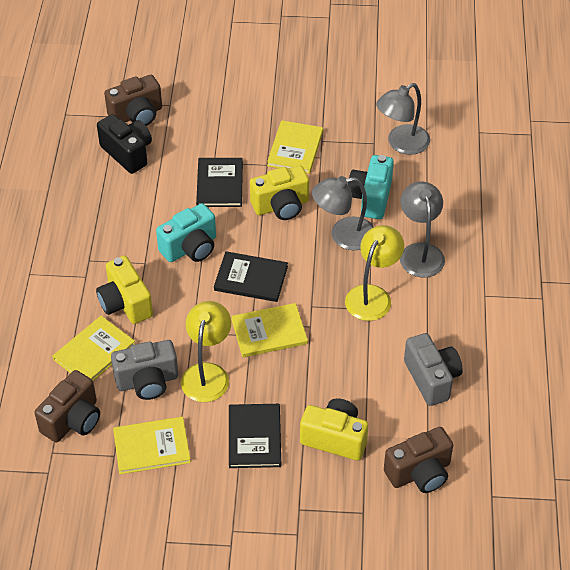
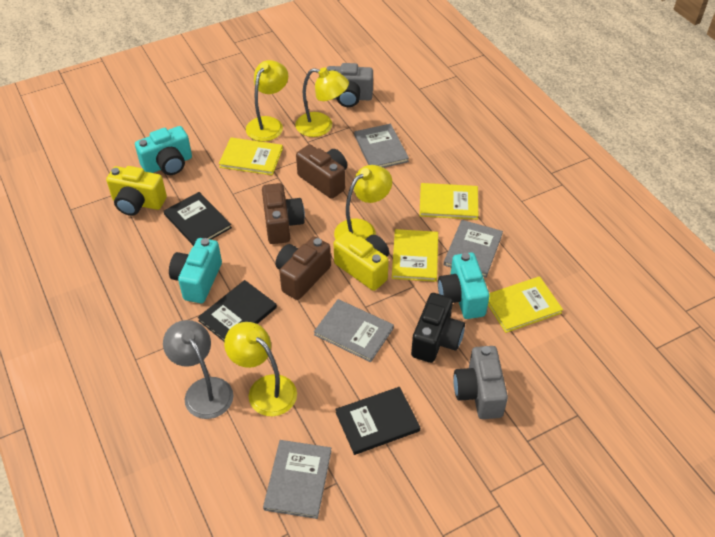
grey book: 0 -> 4
grey lamp: 3 -> 1
turquoise camera: 2 -> 3
yellow camera: 3 -> 2
yellow lamp: 2 -> 4

